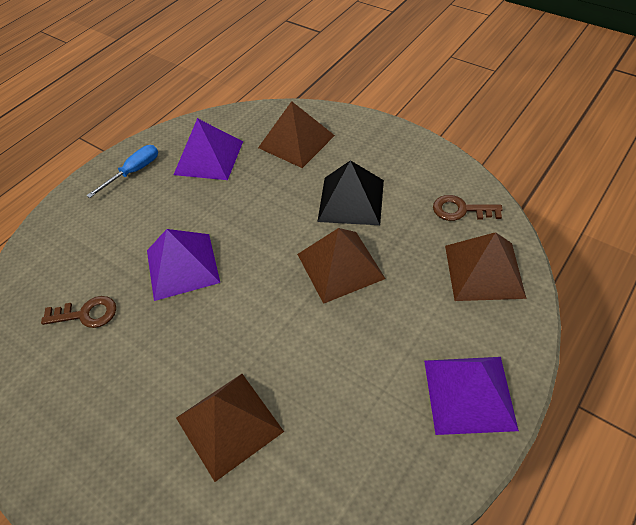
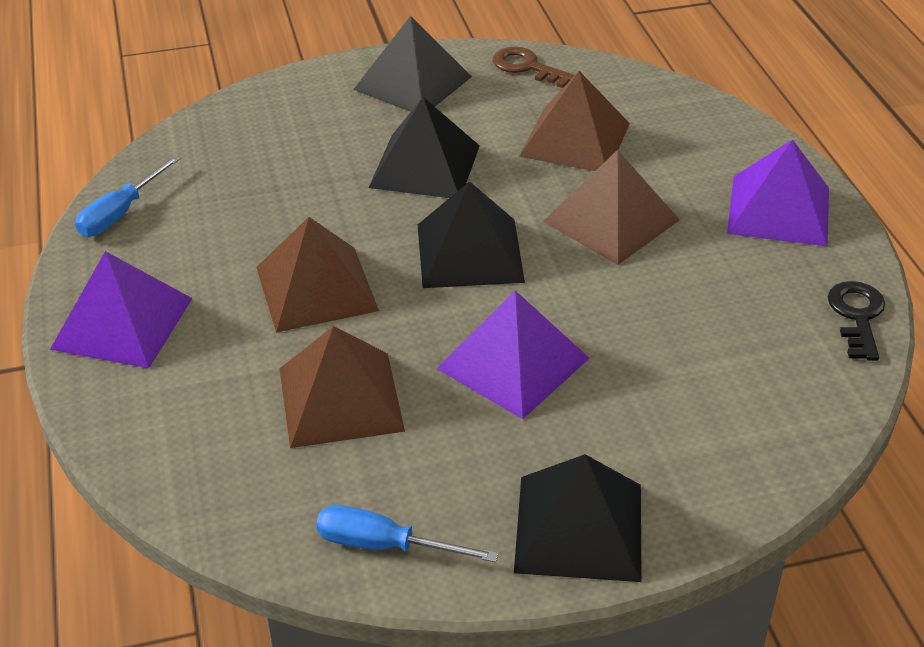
black key: 0 -> 1
black pyramid: 1 -> 4
blue screwdriver: 1 -> 2
brown key: 2 -> 1

